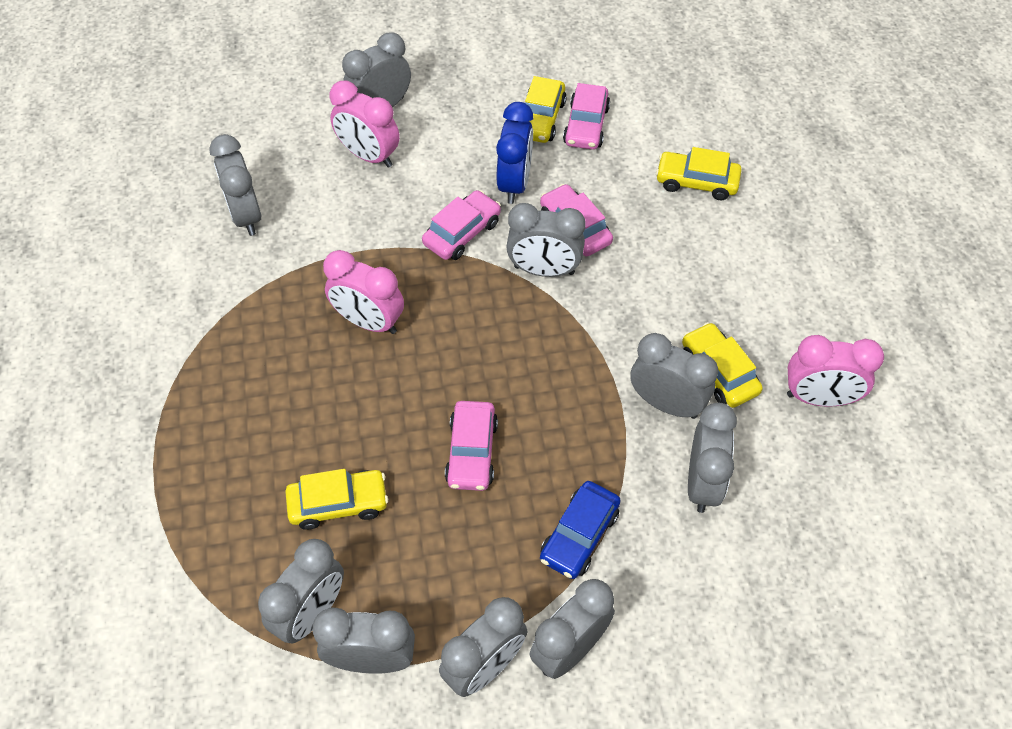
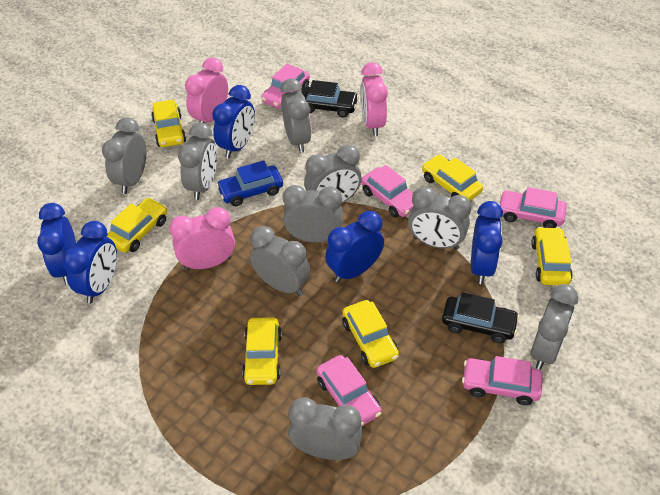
black car: 0 -> 2
blue clock: 1 -> 5
pink car: 4 -> 5
yellow car: 4 -> 6

